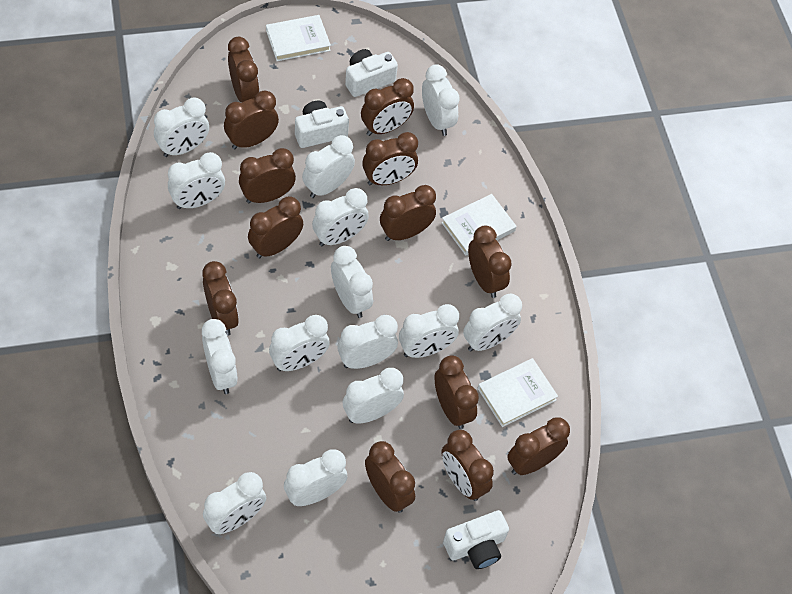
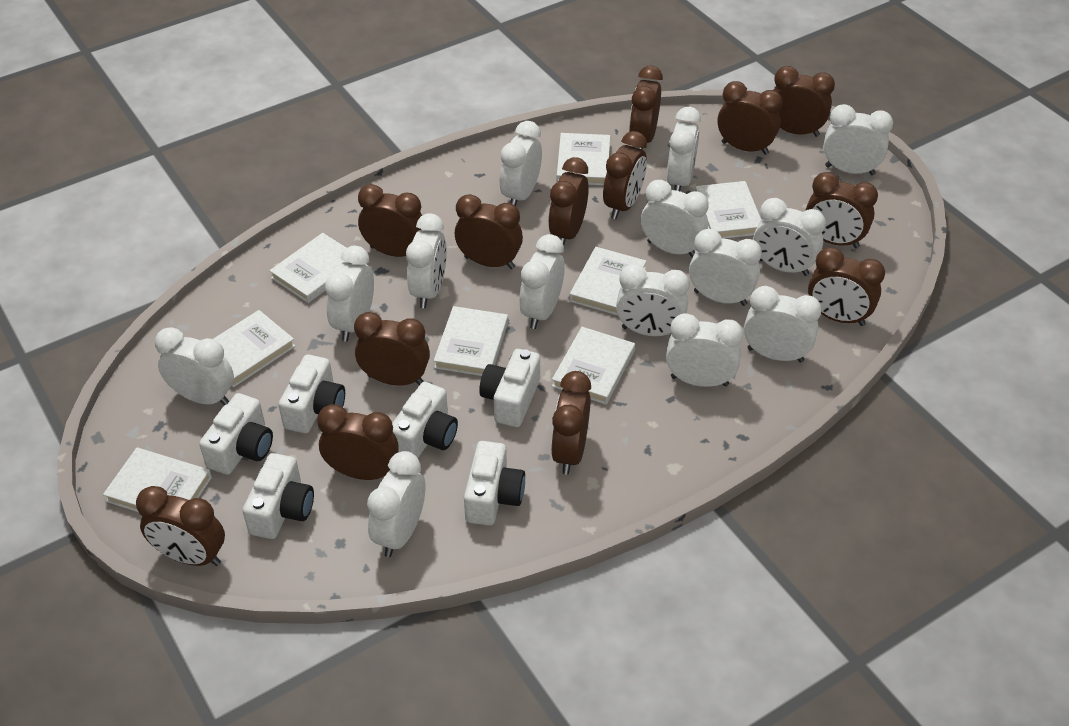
white book: 3 -> 8
white camera: 3 -> 6

